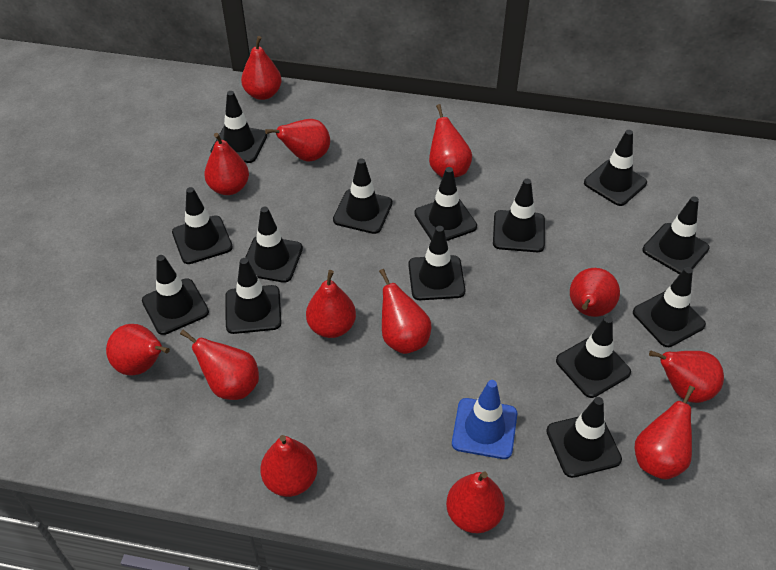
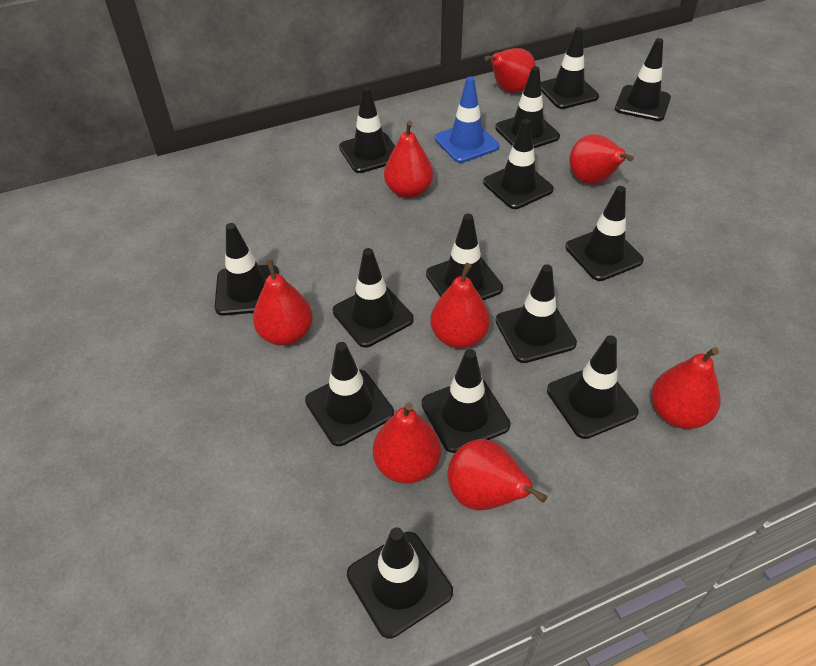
red pear: 13 -> 8

